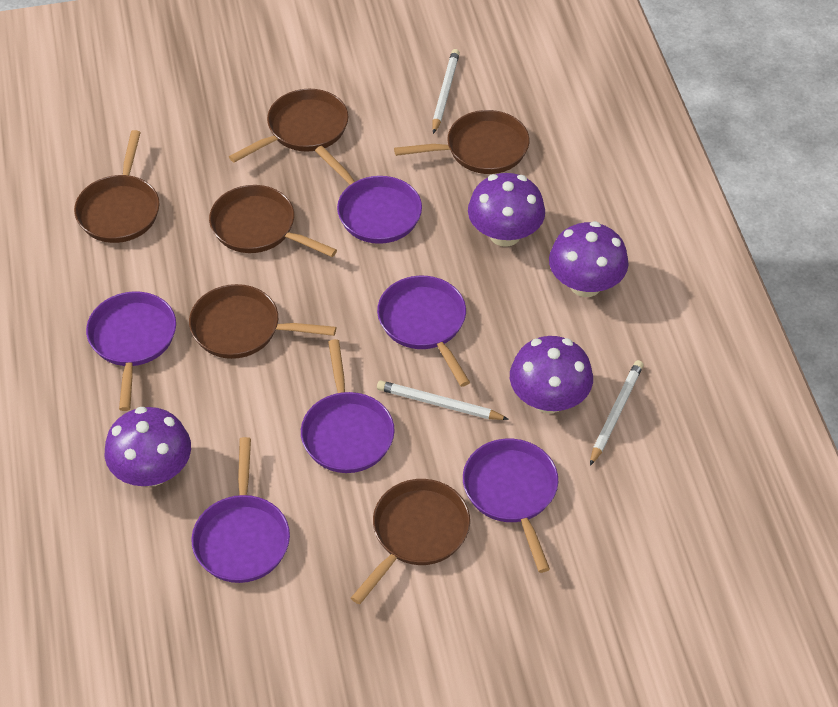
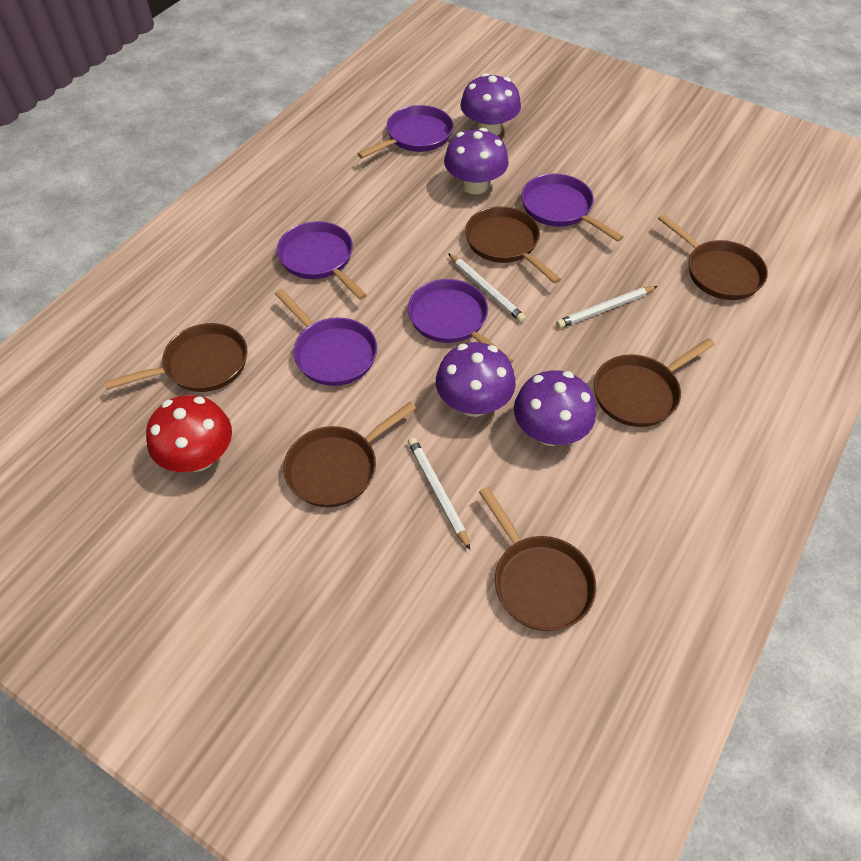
purple pan: 6 -> 5
red mushroom: 0 -> 1

